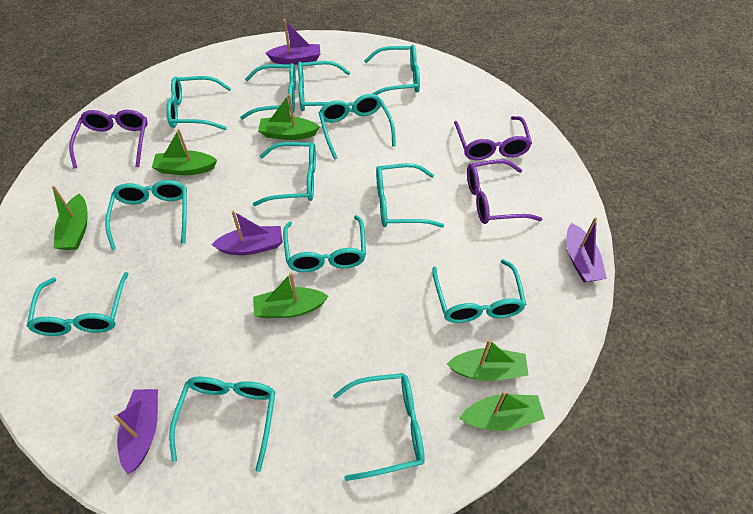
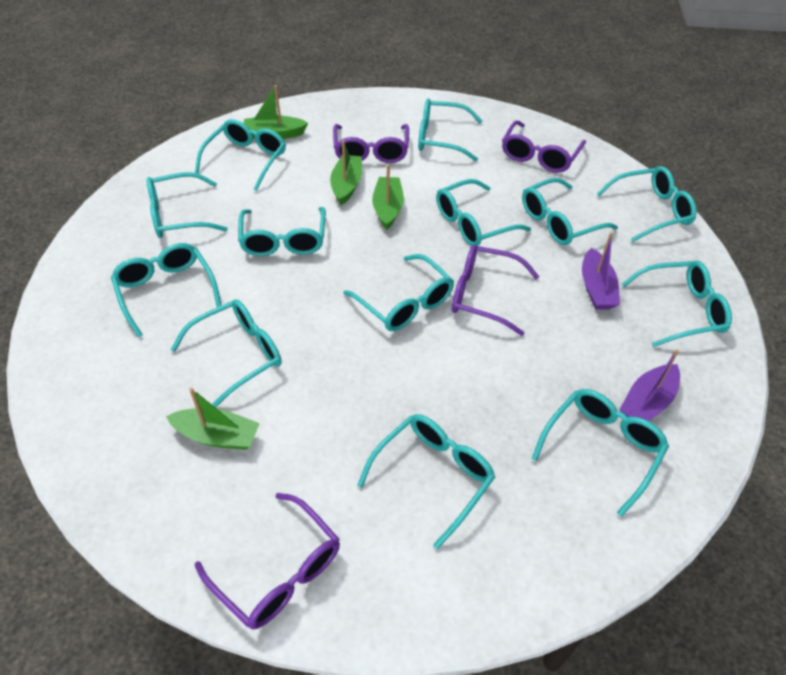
green boat: 6 -> 4
purple boat: 4 -> 2
purple glasses: 3 -> 4

